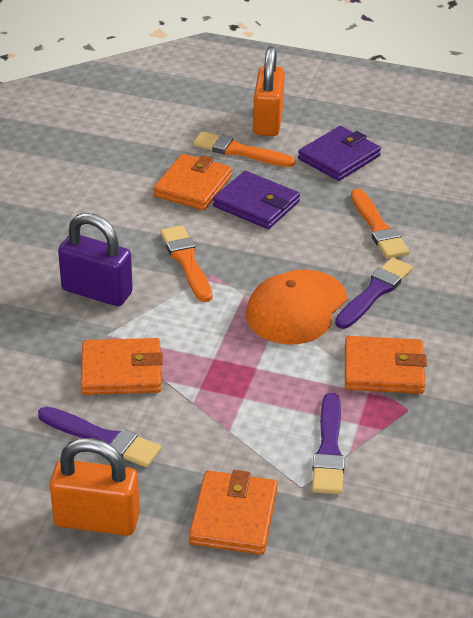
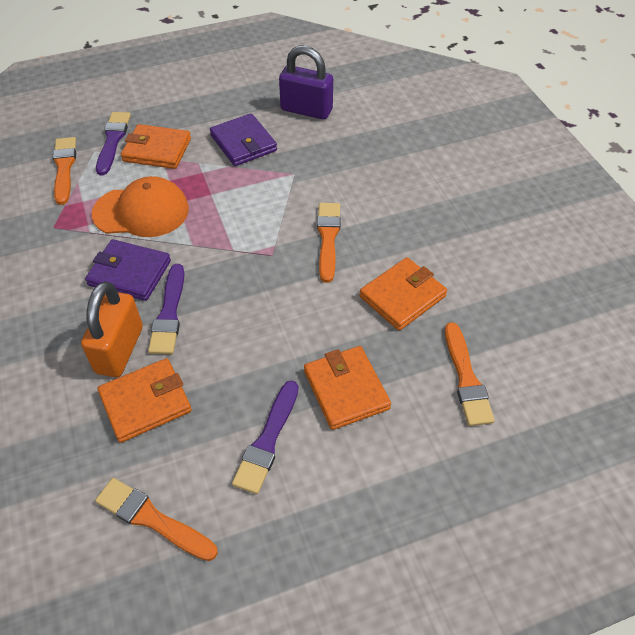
orange brush: 3 -> 4
orange padlock: 2 -> 1

